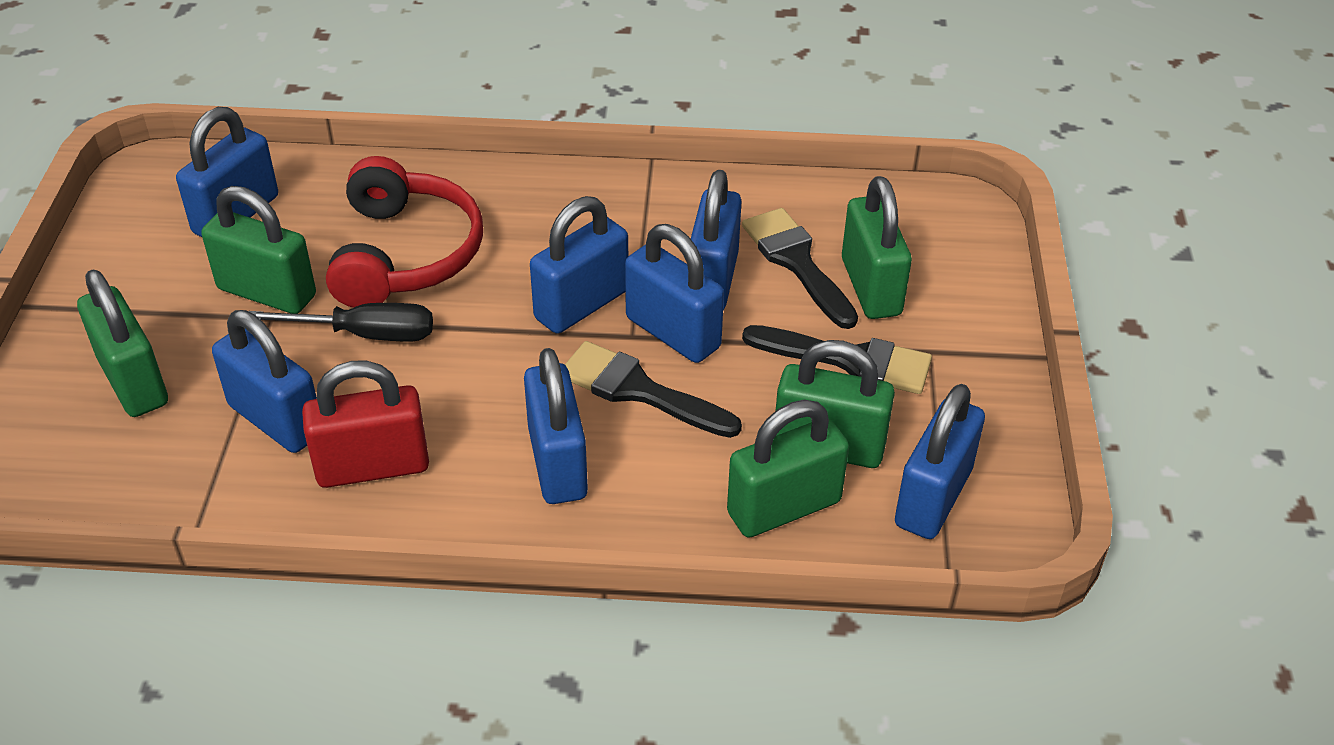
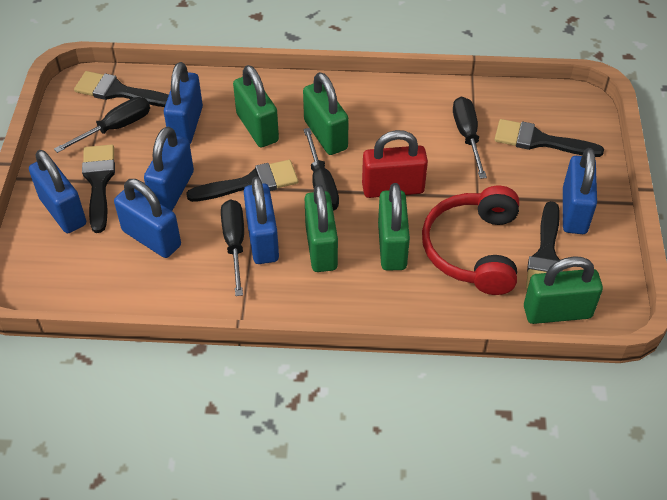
black brush: 3 -> 5
black screwdriver: 1 -> 4
blue padlock: 7 -> 6

